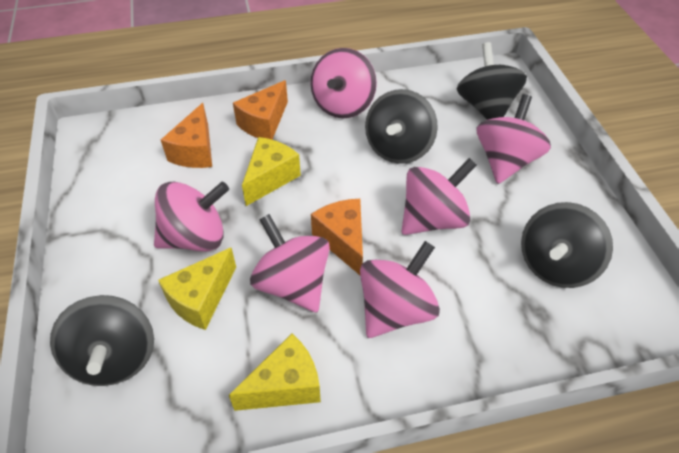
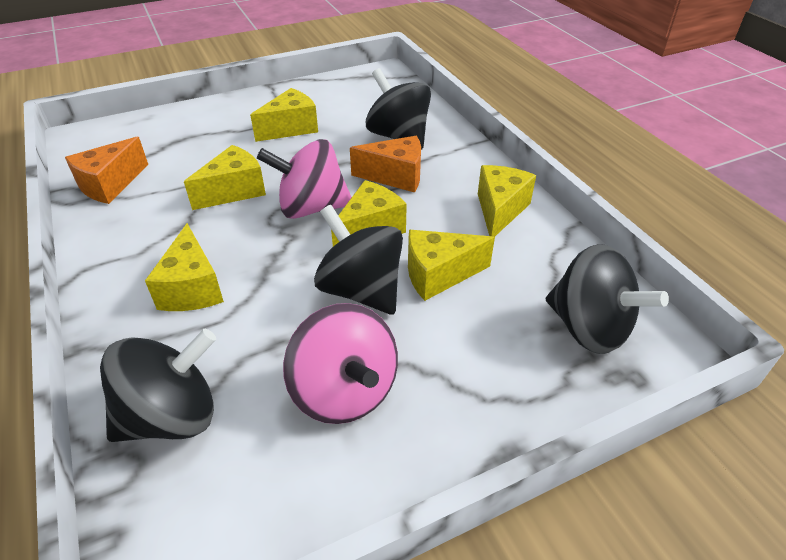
orange cheese: 3 -> 2
pink spinning top: 6 -> 2
yellow cheese: 3 -> 6

